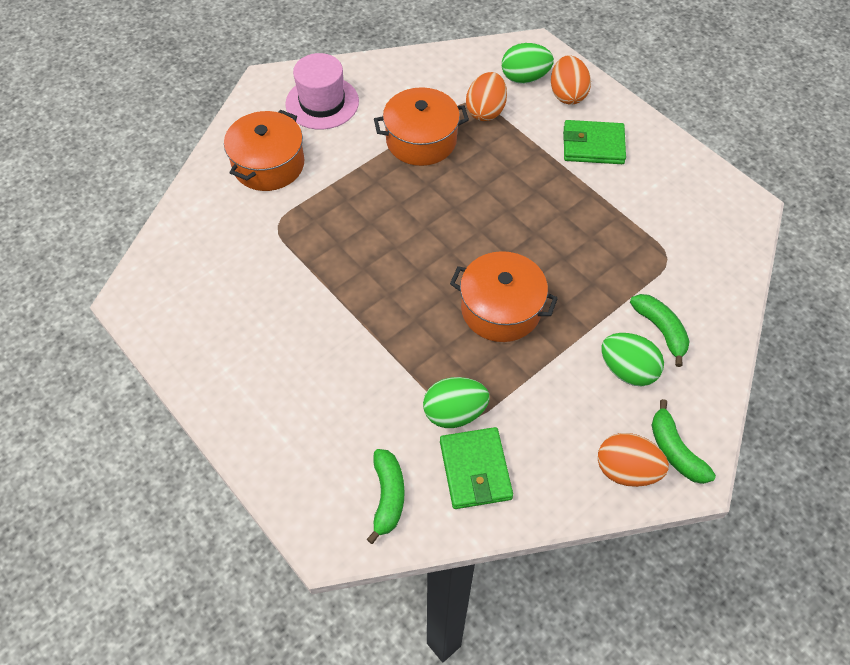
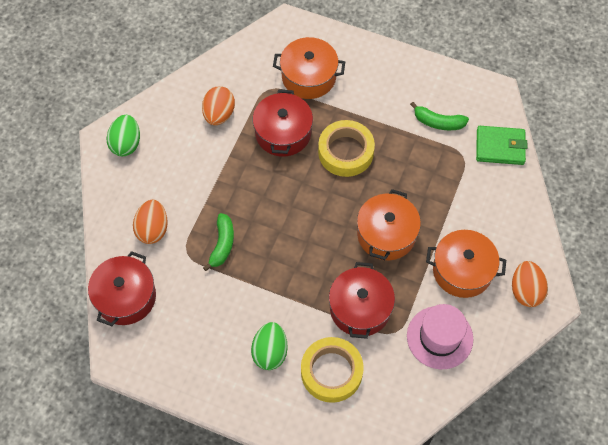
green banana: 3 -> 2
green egg: 3 -> 2
green wallet: 2 -> 1
red pot: 0 -> 3
yellow tape: 0 -> 2

